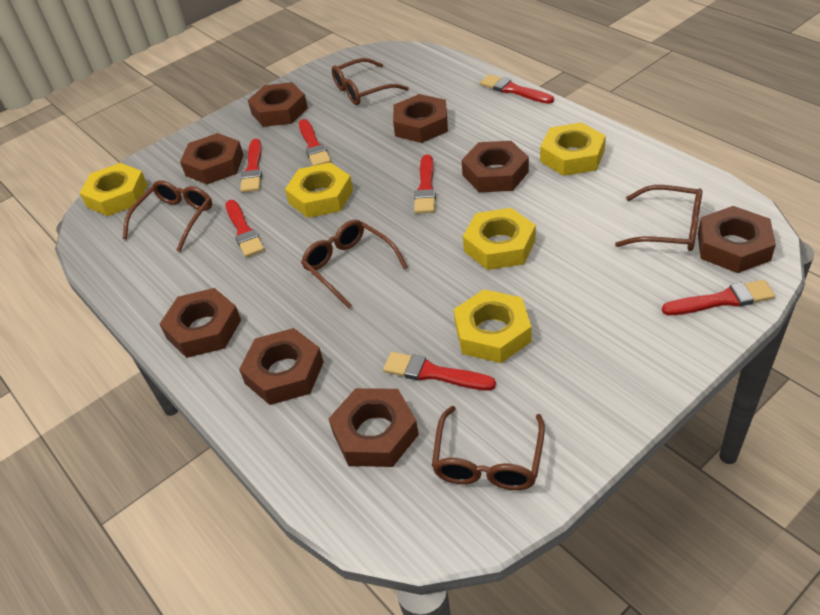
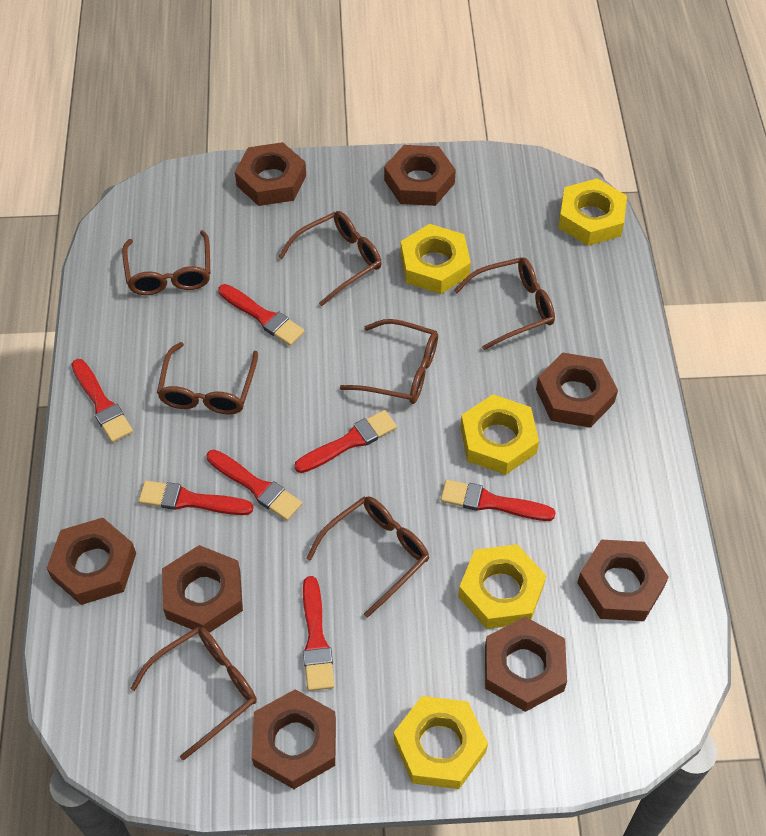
brown glasses: 5 -> 7

